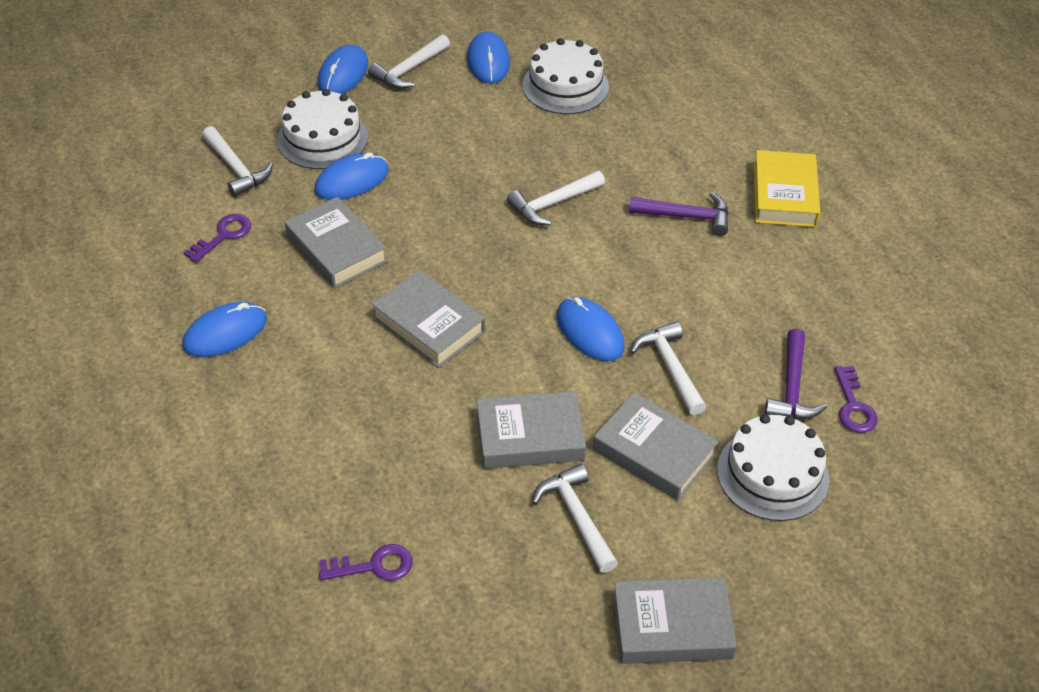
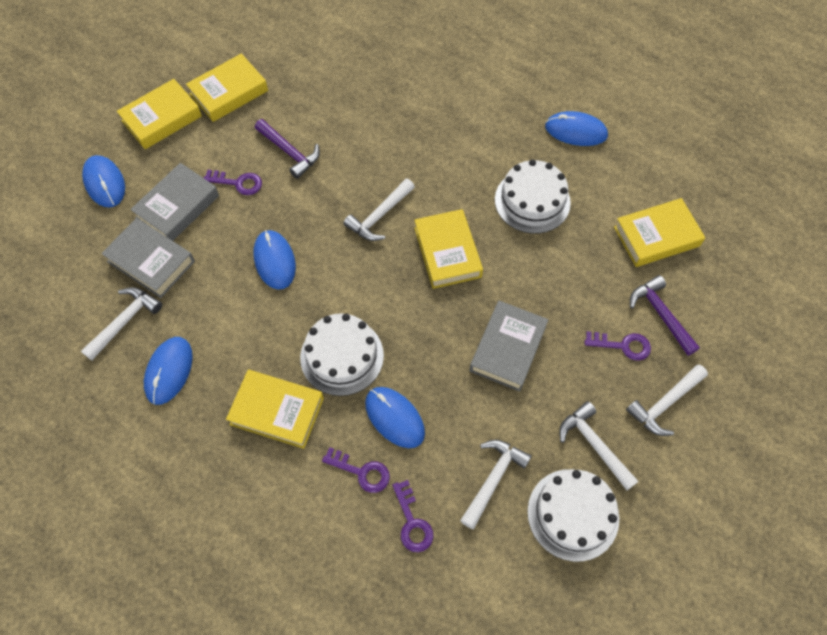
grey book: 5 -> 3
purple key: 3 -> 4
yellow book: 1 -> 5

